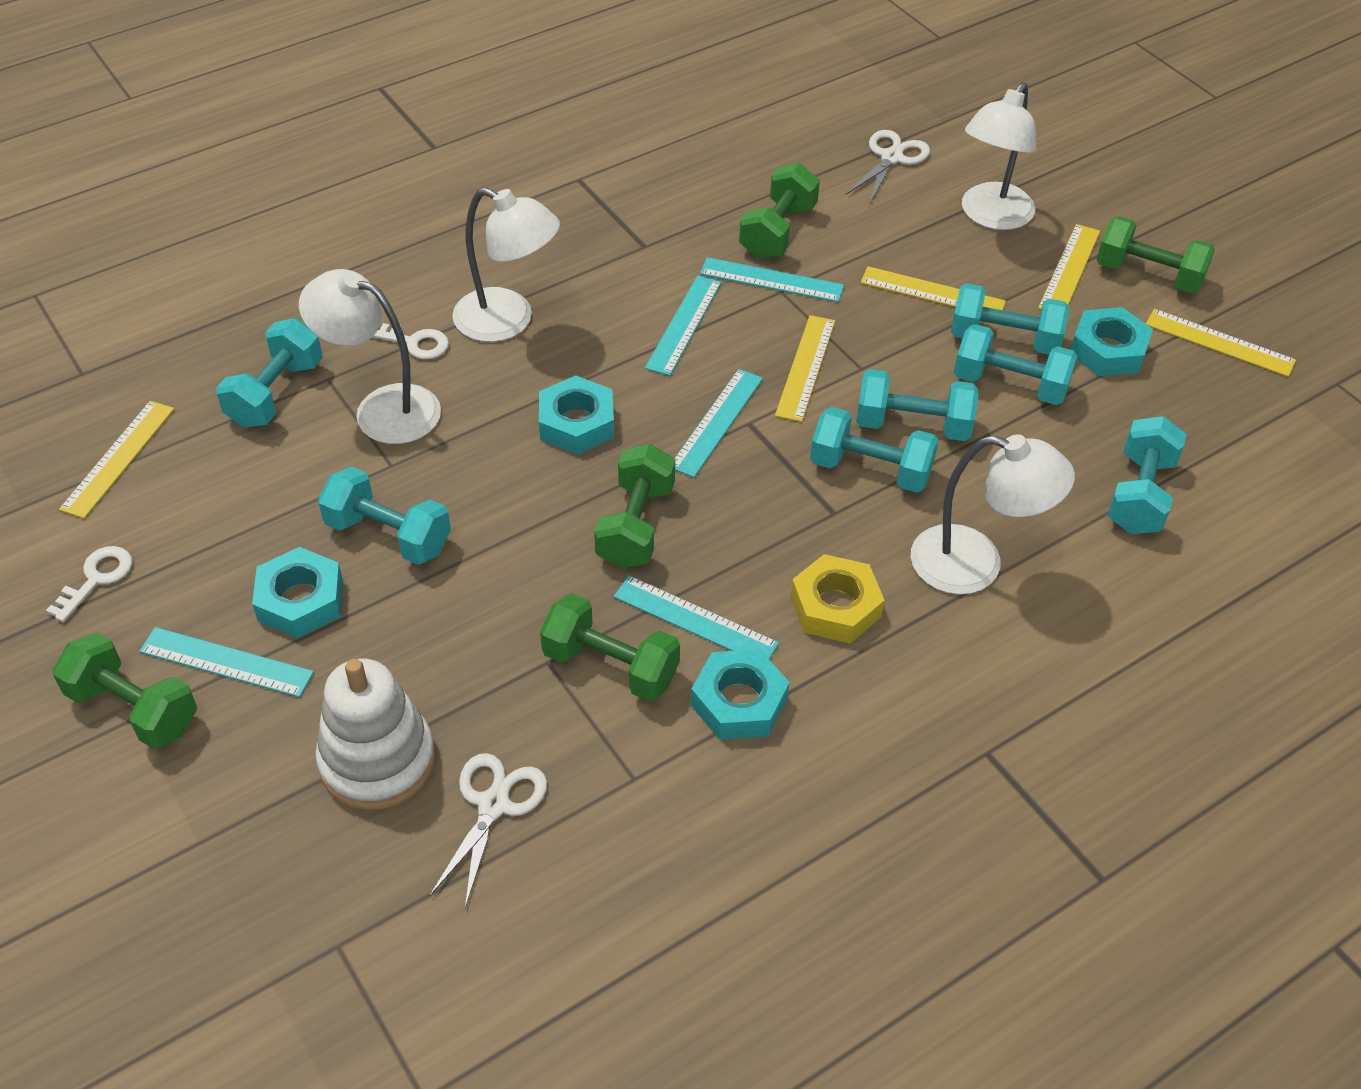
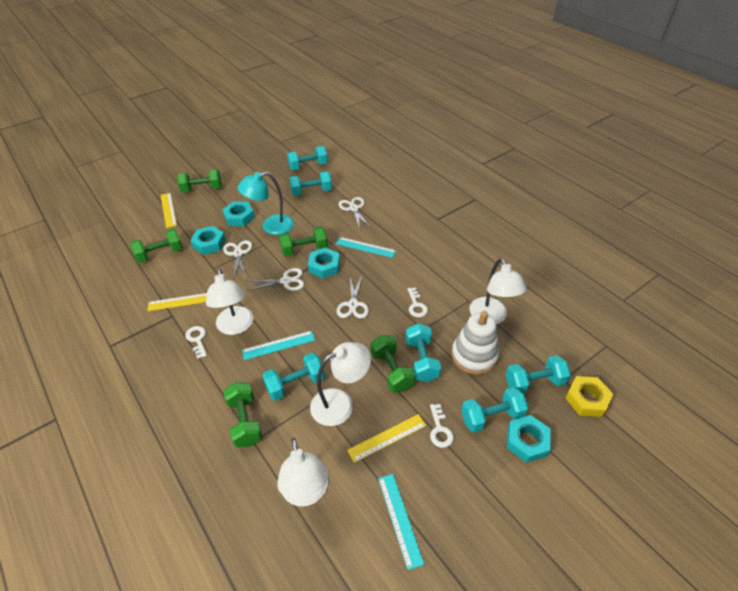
turquoise dumbbell: 7 -> 6
turquoise lamp: 0 -> 1
turquoise ruler: 5 -> 3
white key: 2 -> 3
white scissors: 2 -> 4
yellow ruler: 5 -> 3

